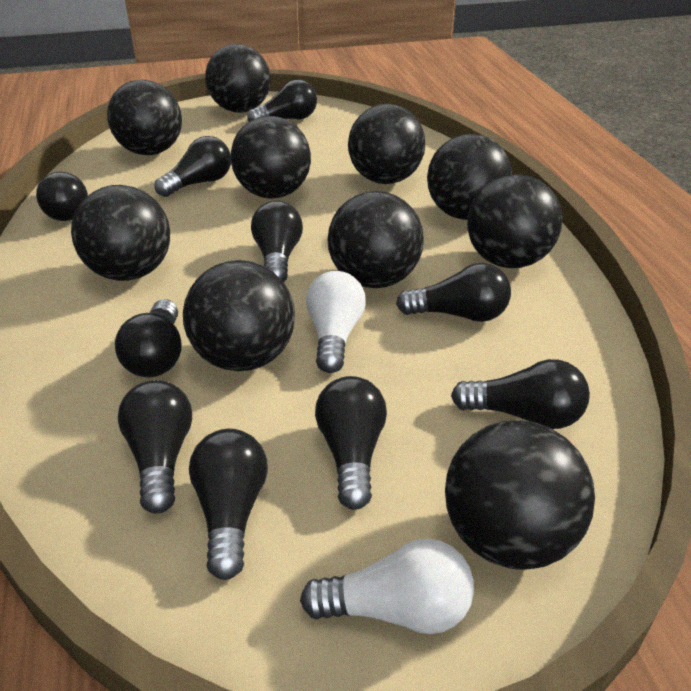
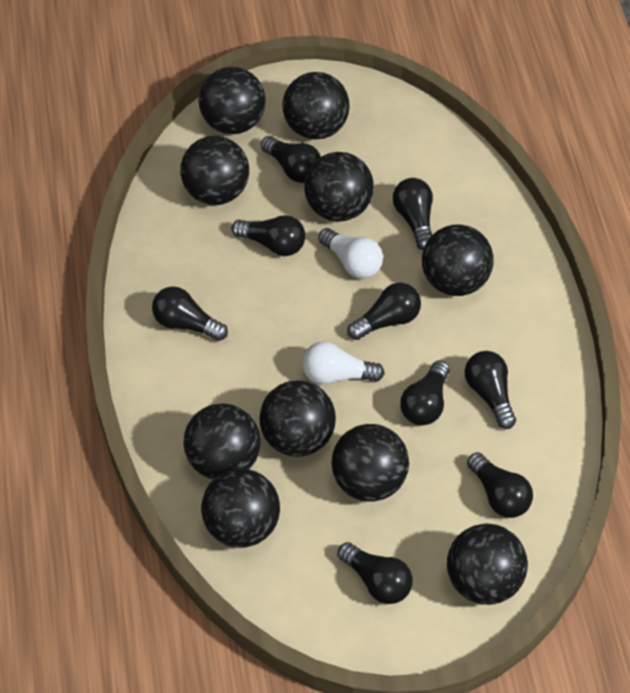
black light bulb: 10 -> 9

